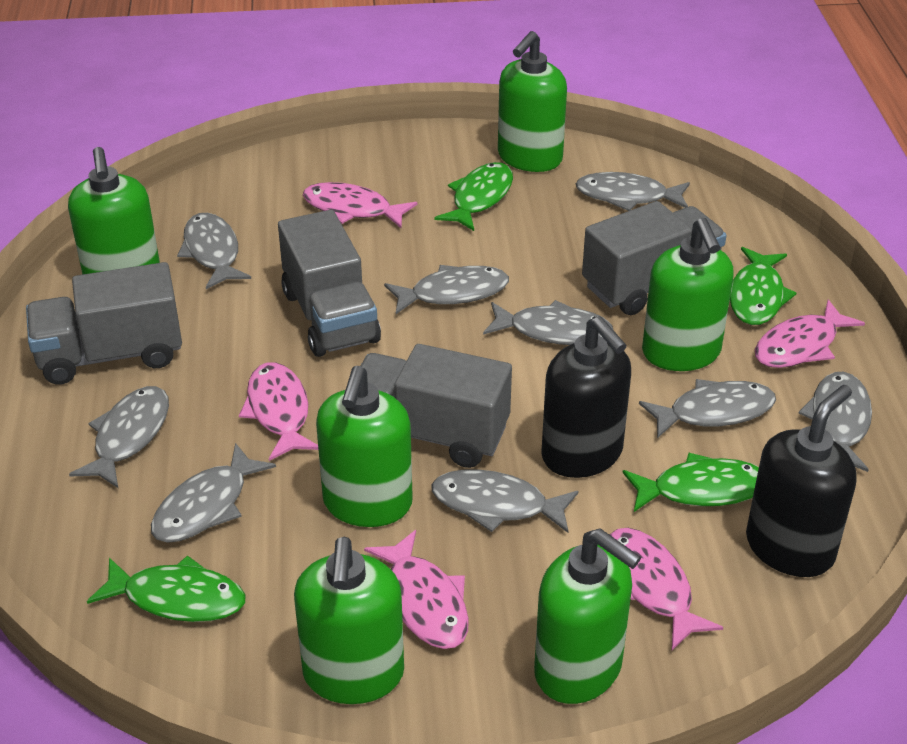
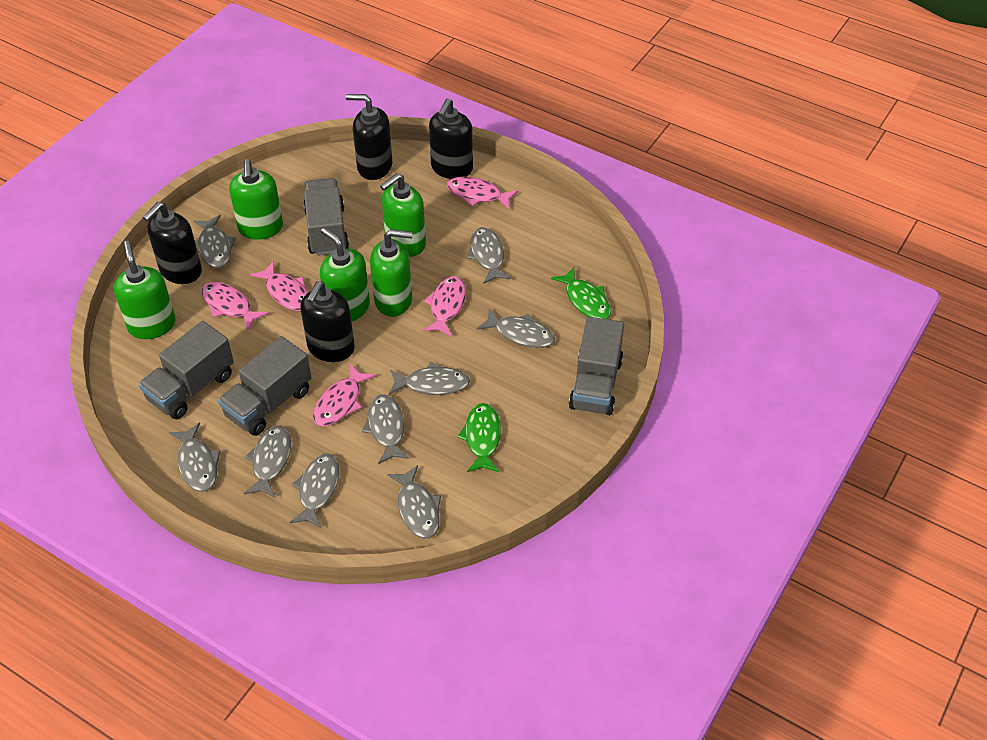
black soap dispenser: 2 -> 4
green fish: 4 -> 2
green soap dispenser: 6 -> 5

